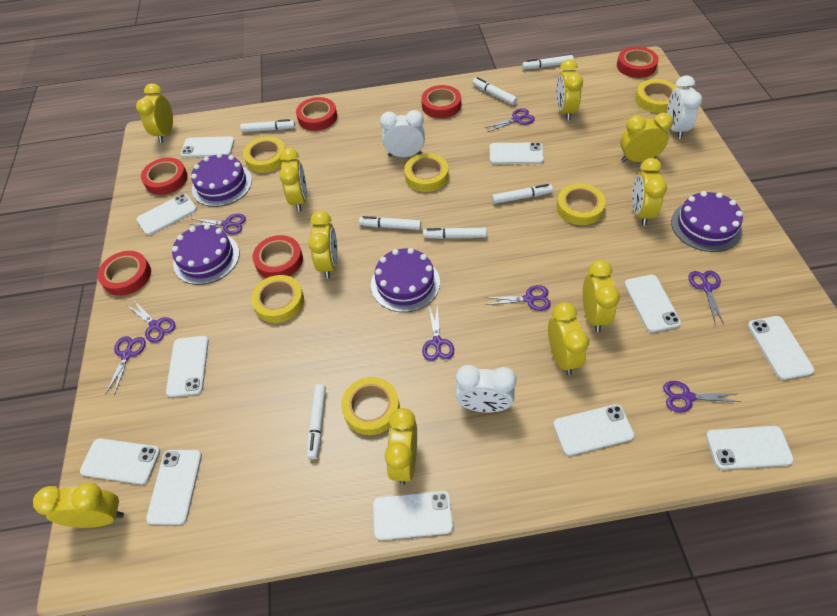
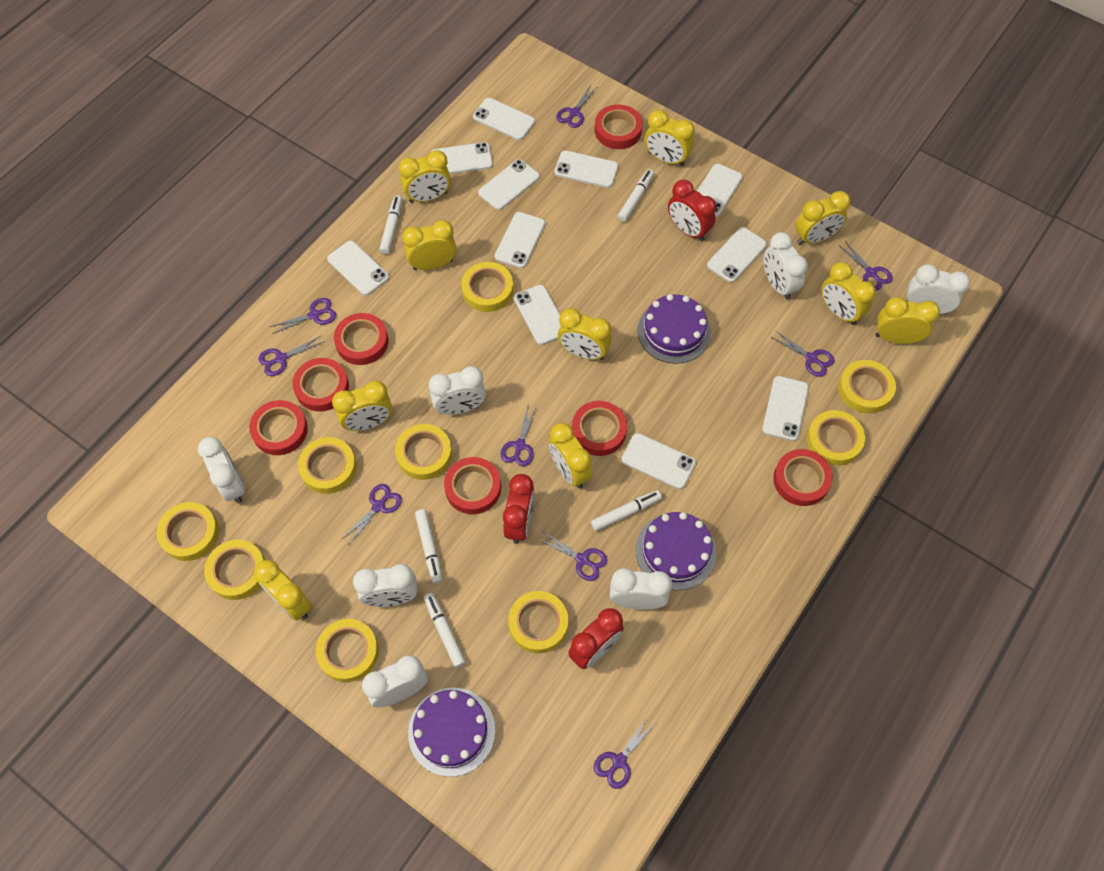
purple cake: 4 -> 3
purple scissors: 8 -> 9
red clock: 0 -> 3
red tape: 6 -> 7
white clock: 3 -> 7
white marker: 7 -> 5
yellow tape: 6 -> 9

